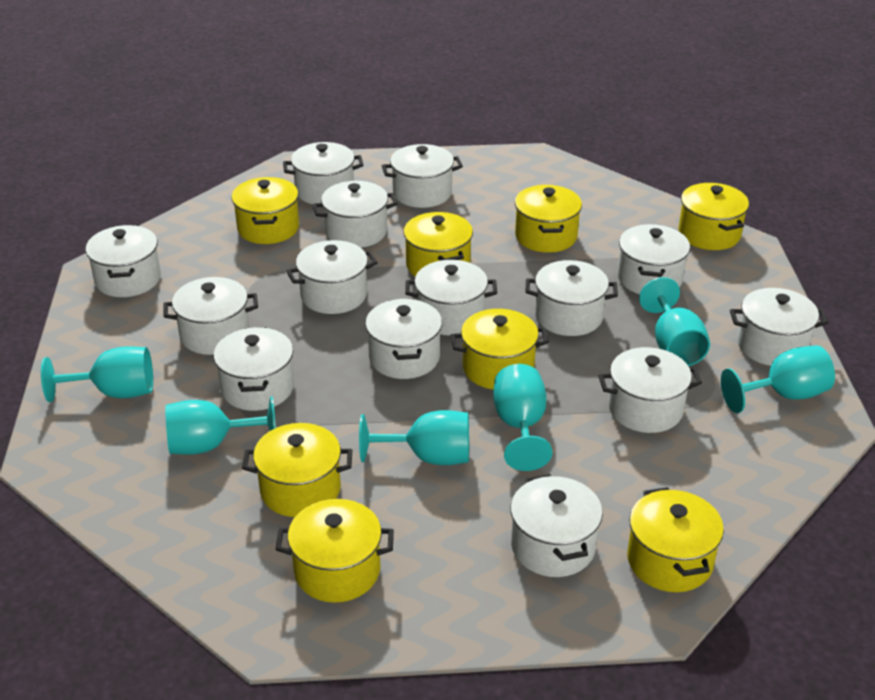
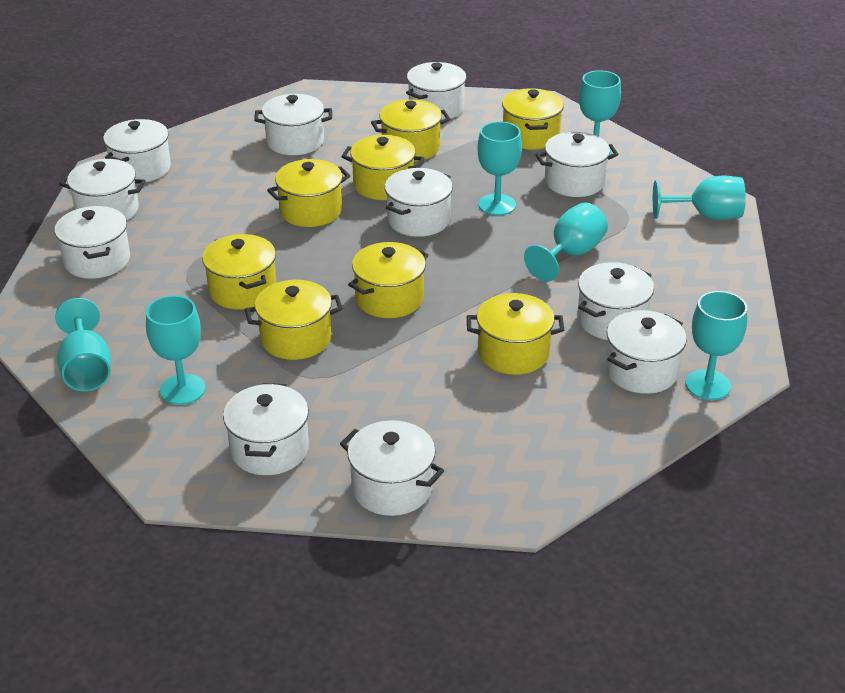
turquoise goblet: 6 -> 7
white pot: 14 -> 11

